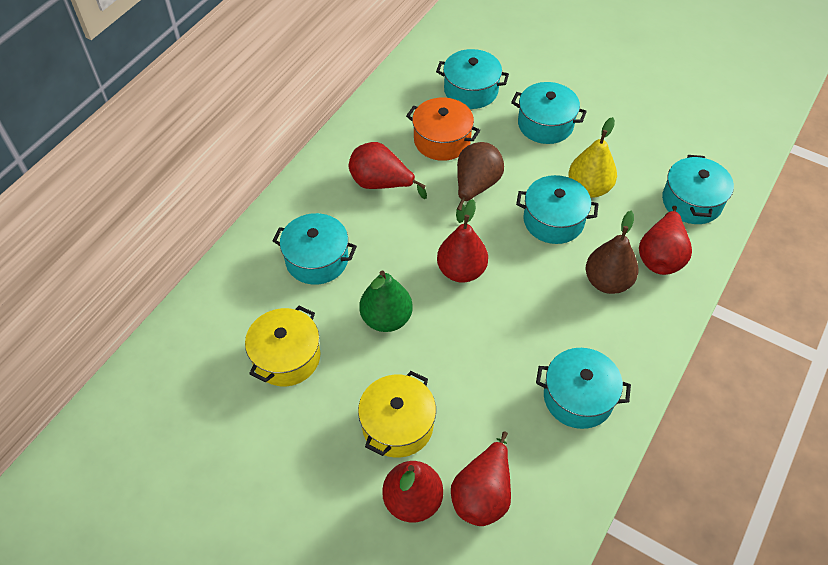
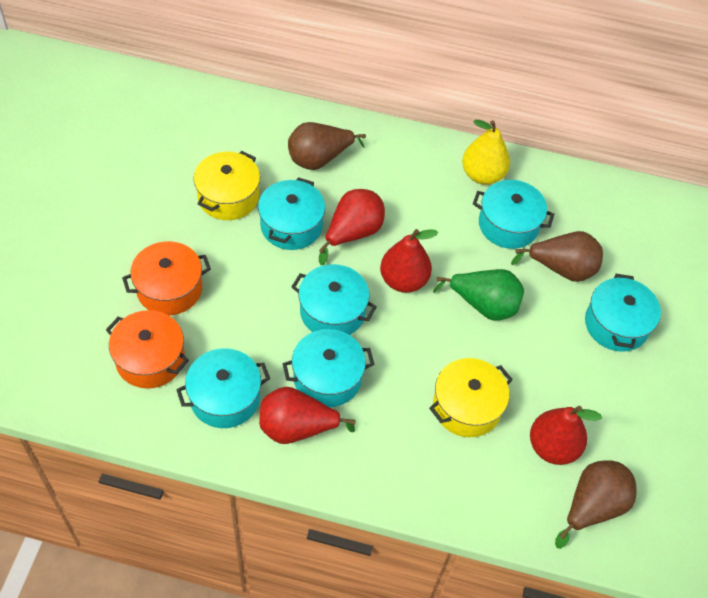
brown pear: 2 -> 3
orange pot: 1 -> 2
red pear: 5 -> 4

